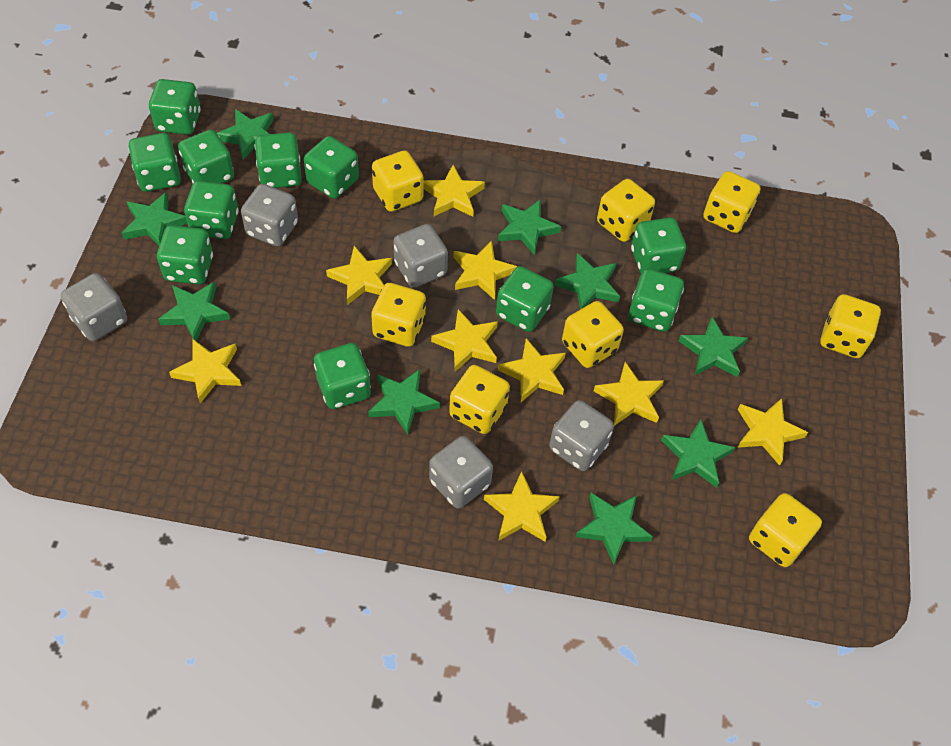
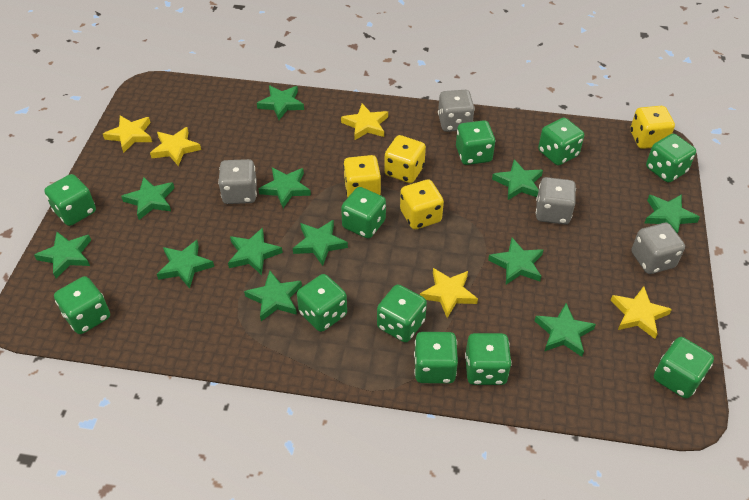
green star: 9 -> 12
grey dice: 5 -> 4
yellow dice: 8 -> 4
yellow star: 9 -> 5

